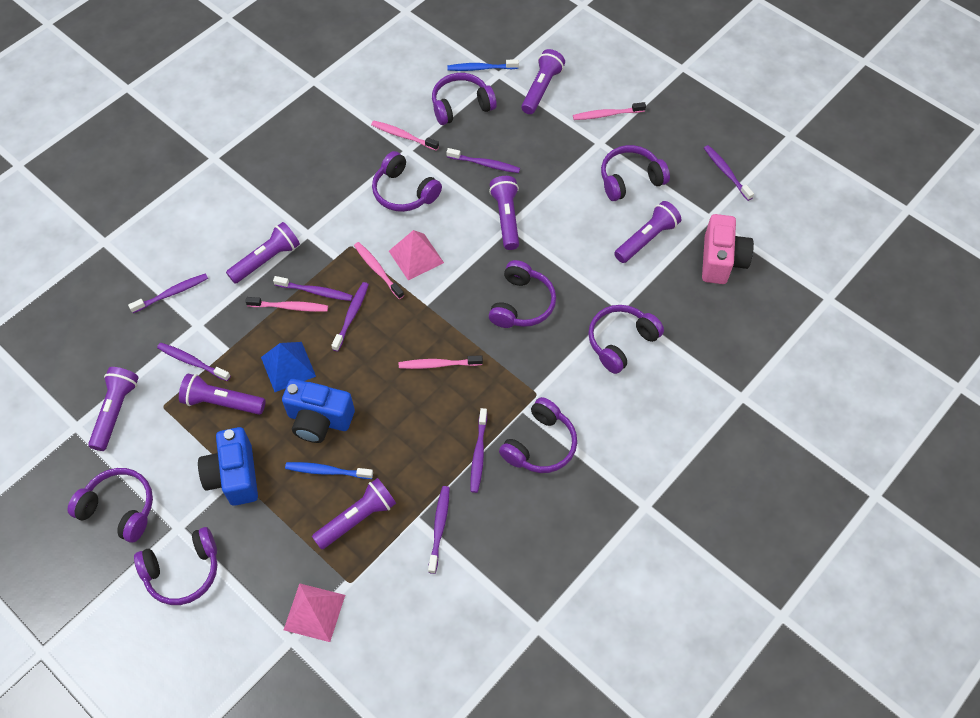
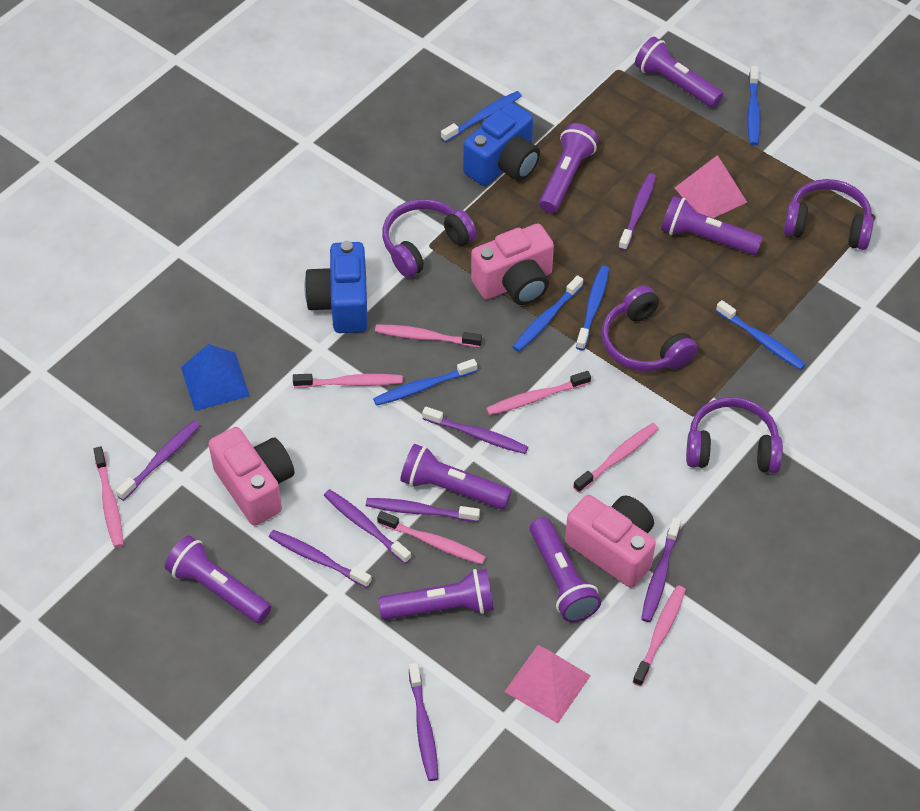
blue toothbrush: 2 -> 6
pink camera: 1 -> 3
pink toothbrush: 5 -> 7
purple headphones: 8 -> 4

